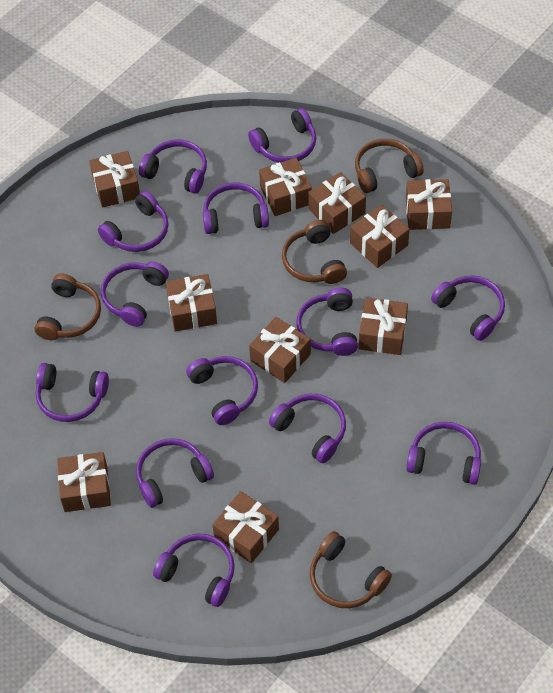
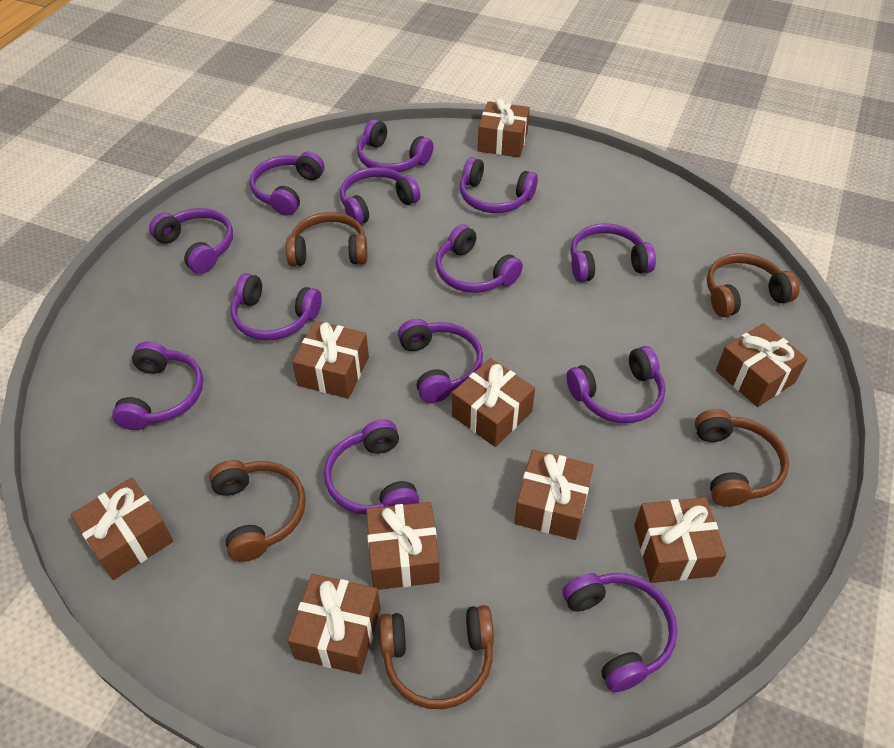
brown gift: 10 -> 9
brown headphones: 4 -> 5

